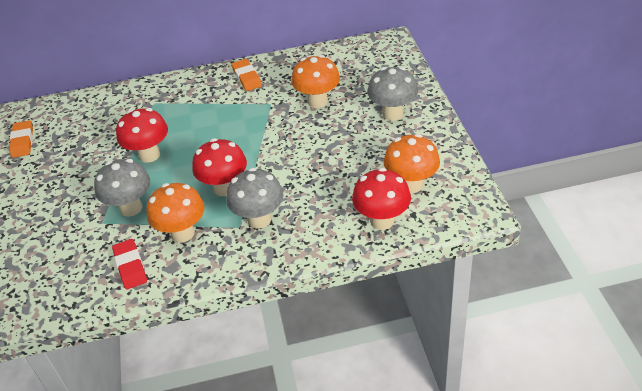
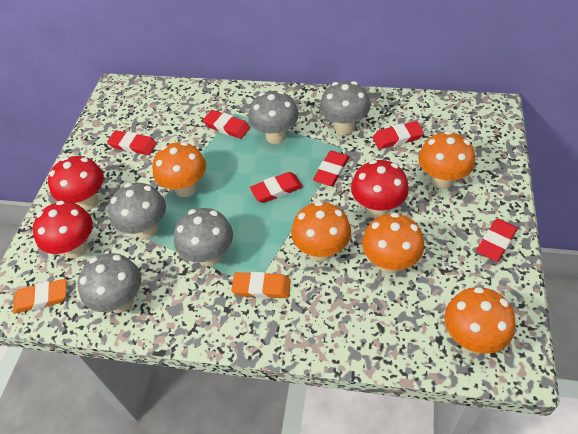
grey mushroom: 3 -> 5
orange mushroom: 3 -> 5
red eraser: 1 -> 6

